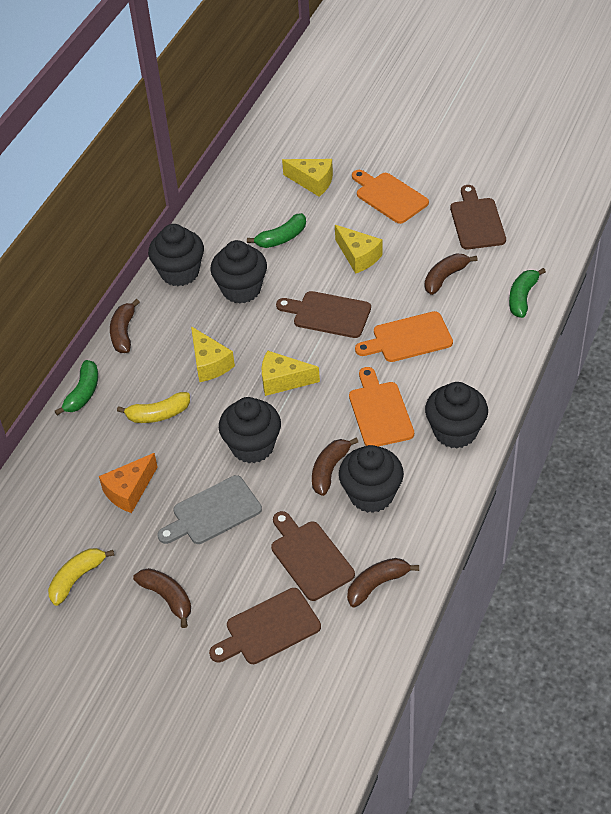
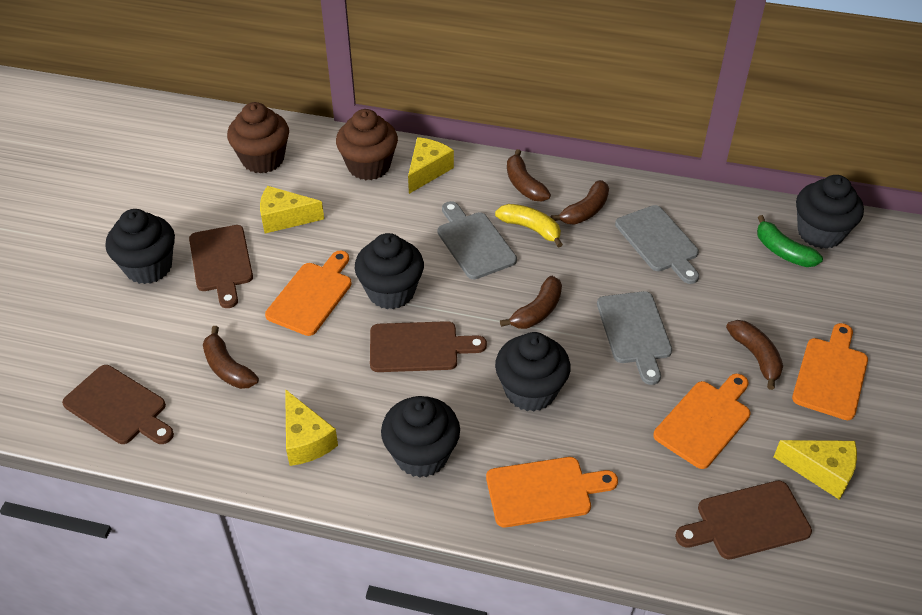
brown cupcake: 0 -> 2
green banana: 3 -> 1
grey cutting board: 1 -> 3
orange cheese: 1 -> 0
orange cutting board: 3 -> 4
yellow banana: 2 -> 1

